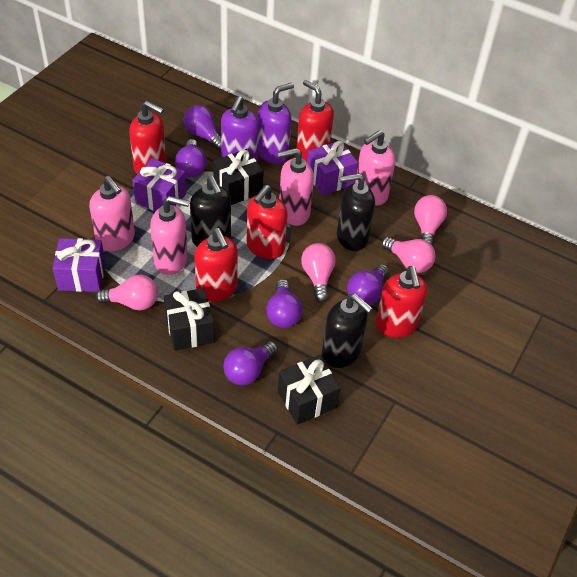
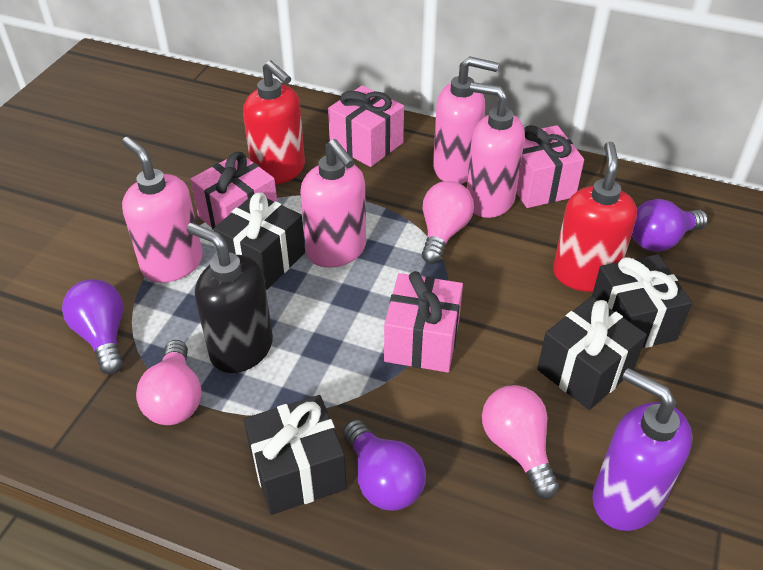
black gift: 3 -> 4
black soap dispenser: 3 -> 1
pink gift: 0 -> 4
pink light bulb: 4 -> 3
purple gift: 3 -> 0
purple light bulb: 5 -> 3
purple soap dispenser: 2 -> 1
red soap dispenser: 5 -> 2

